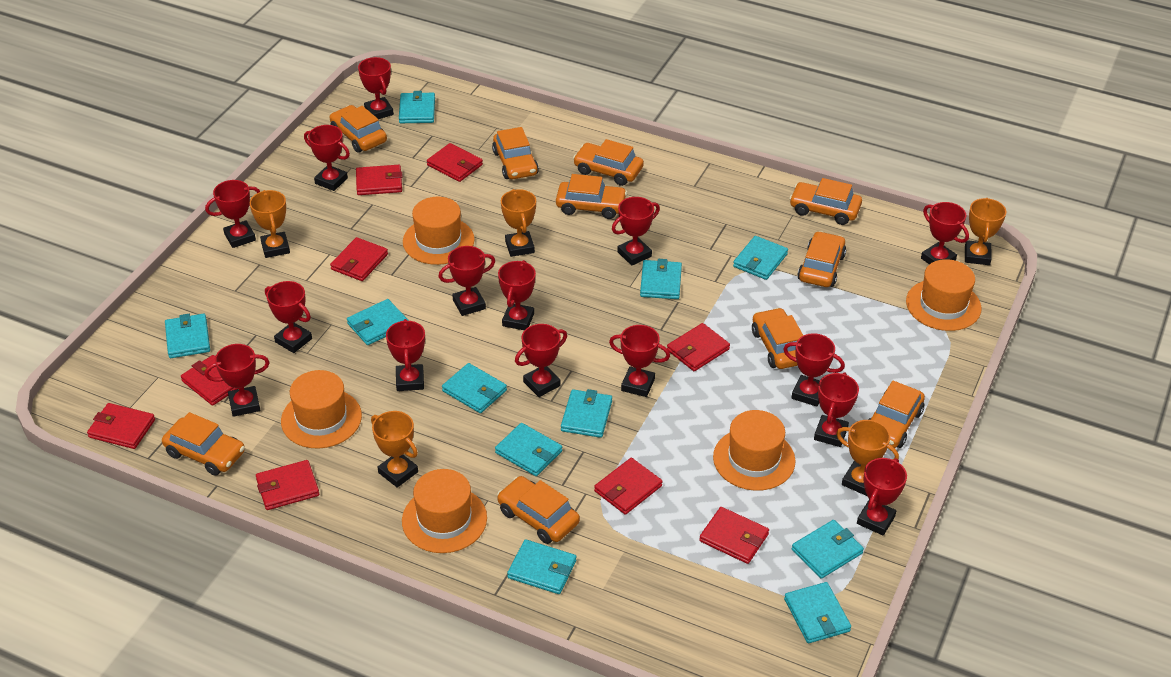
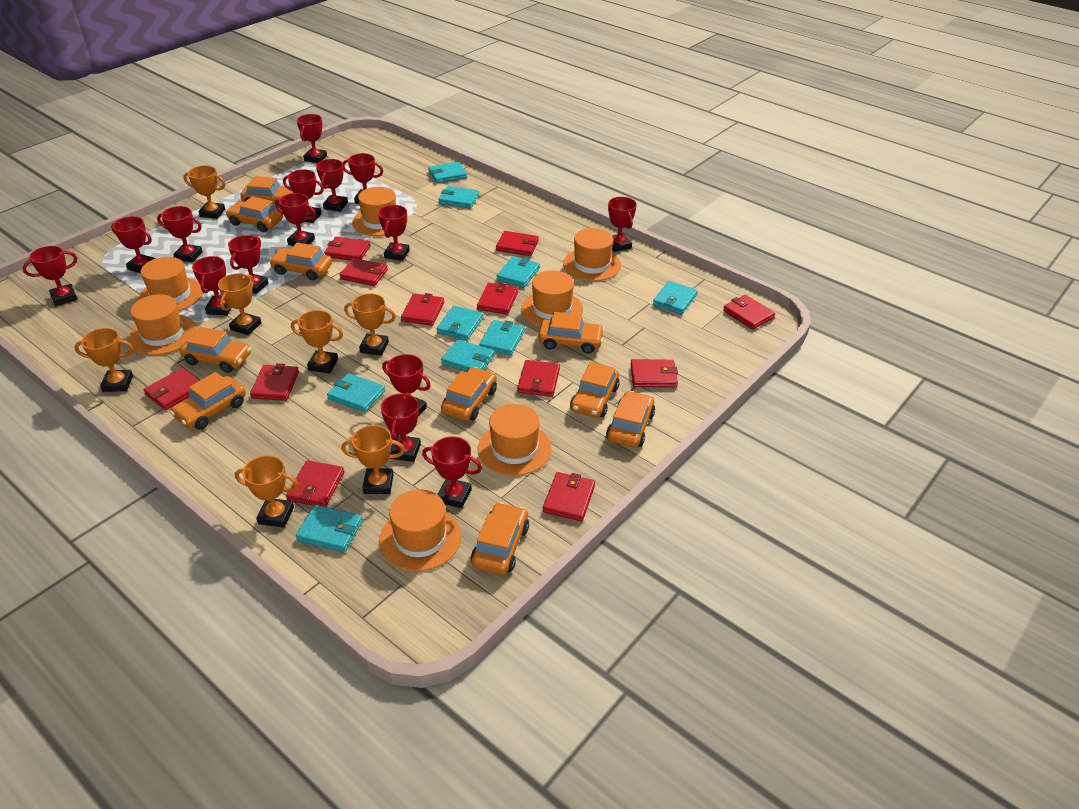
orange hat: 5 -> 7
orange trophy: 5 -> 7
red wallet: 9 -> 12
turquoise wallet: 11 -> 9

